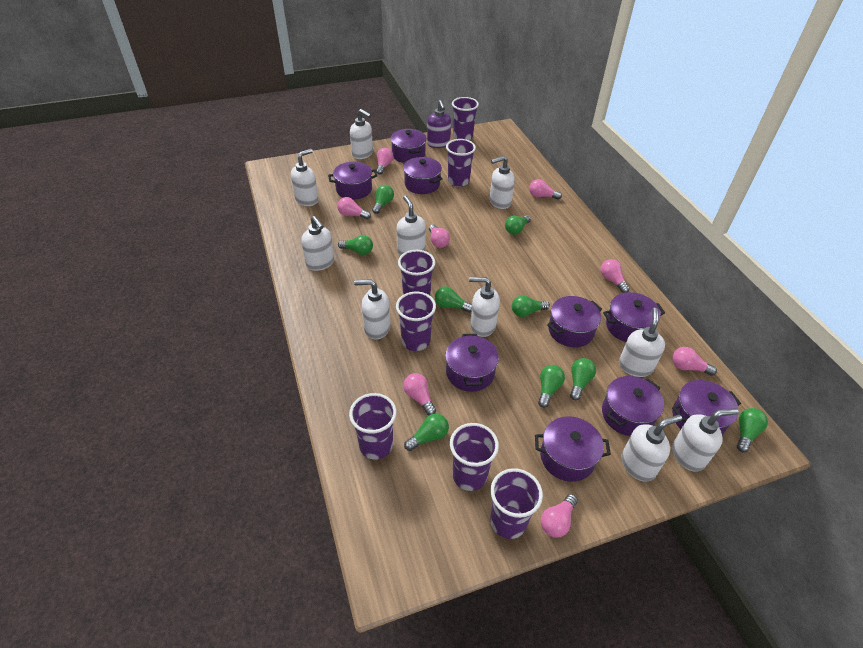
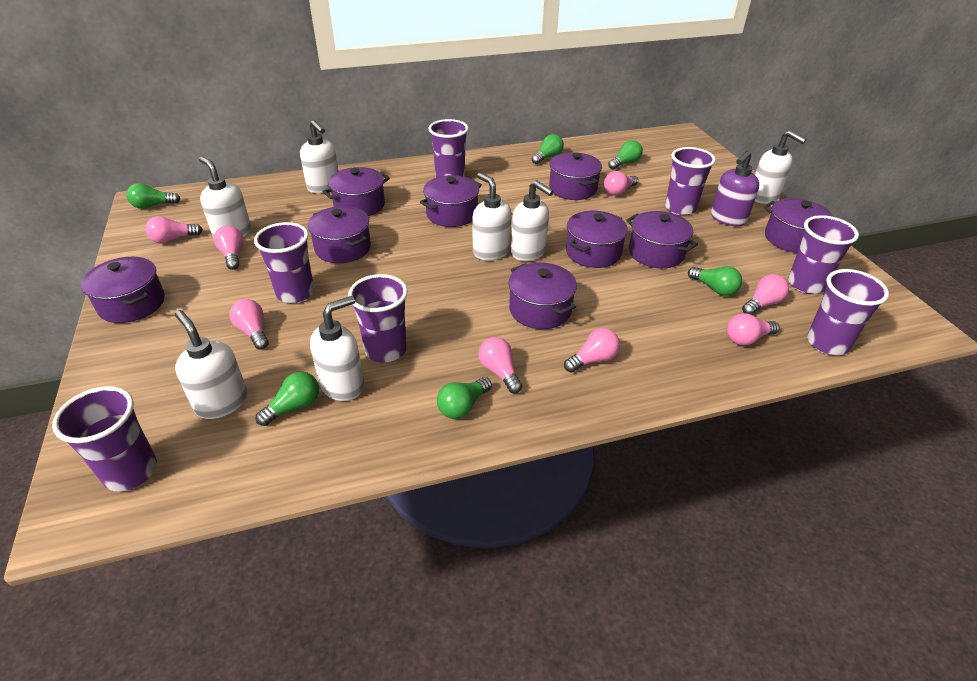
green light bulb: 9 -> 6
white soap dispenser: 10 -> 7

